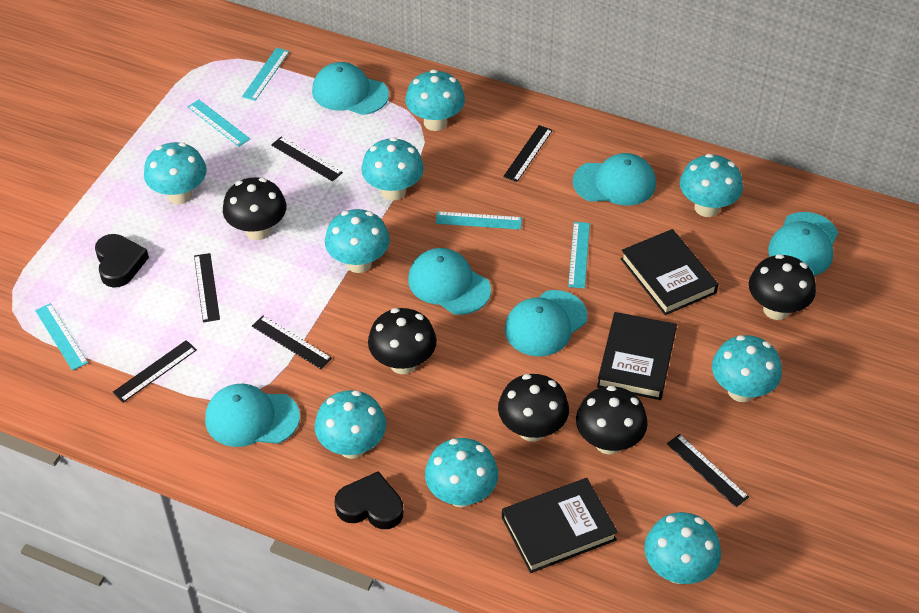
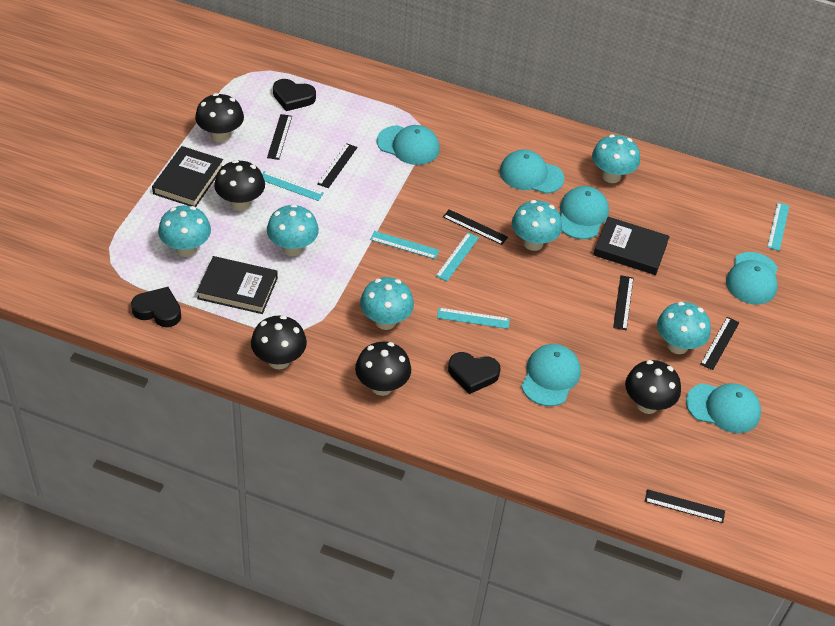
black heart: 2 -> 3
turquoise mushroom: 9 -> 6

